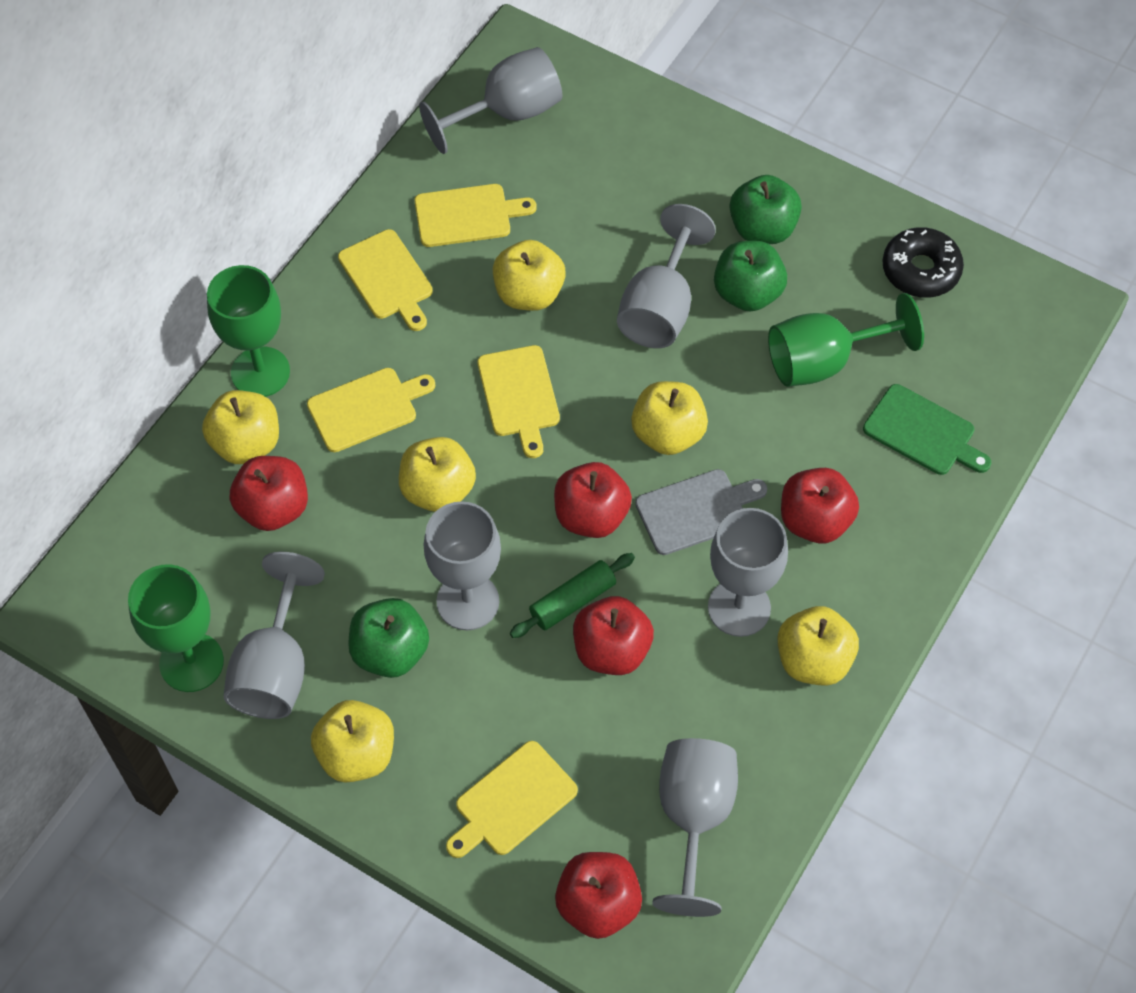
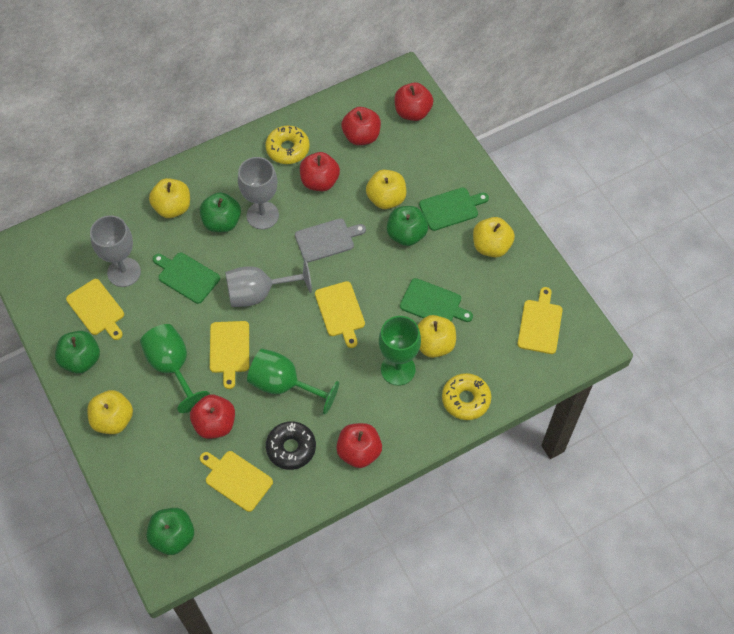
green apple: 3 -> 4
green cutting board: 1 -> 3
green rolling pin: 1 -> 0
grey goblet: 6 -> 3
yellow apple: 6 -> 5
yellow donut: 0 -> 2

